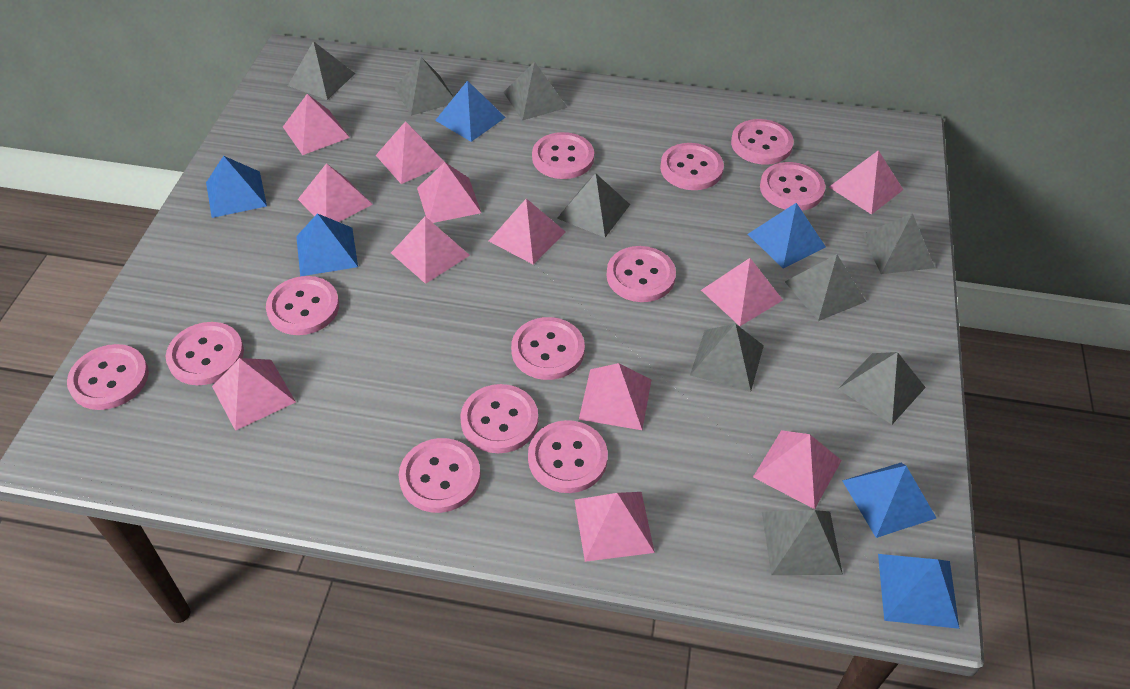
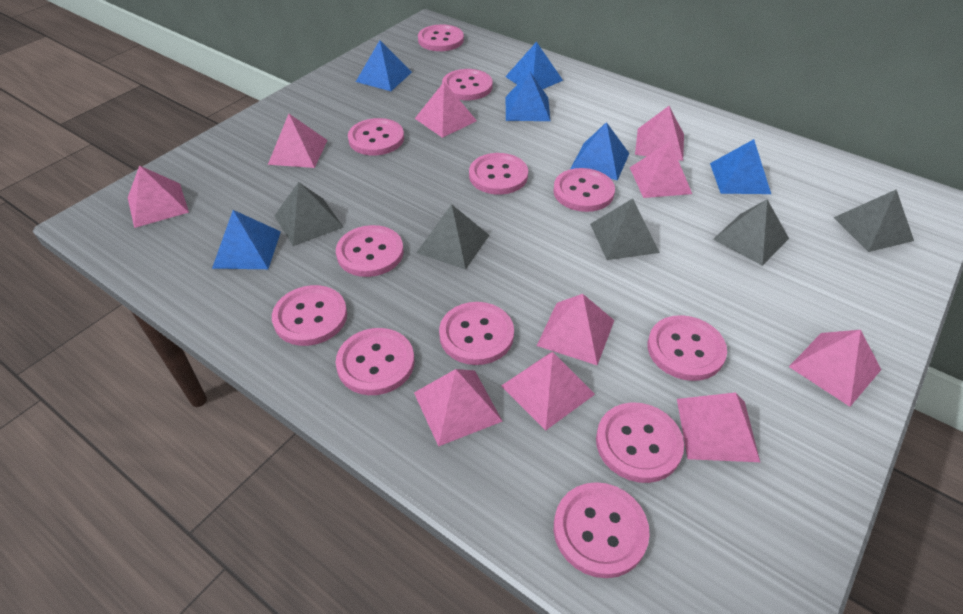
grey pyramid: 9 -> 5
pink pyramid: 12 -> 10

